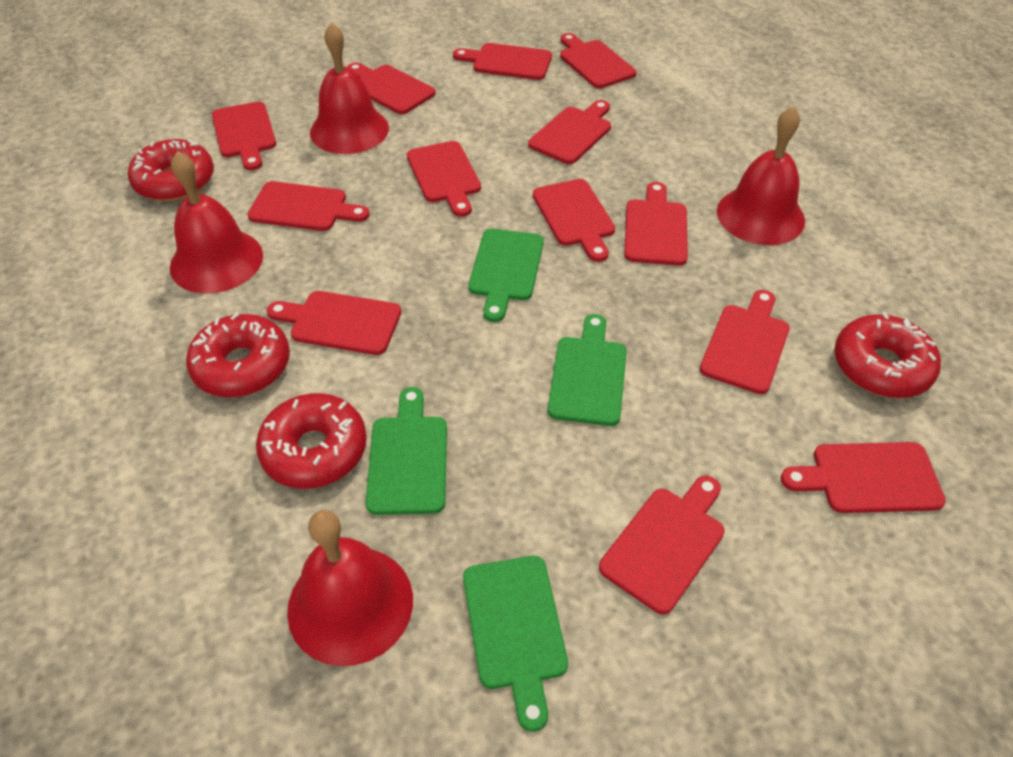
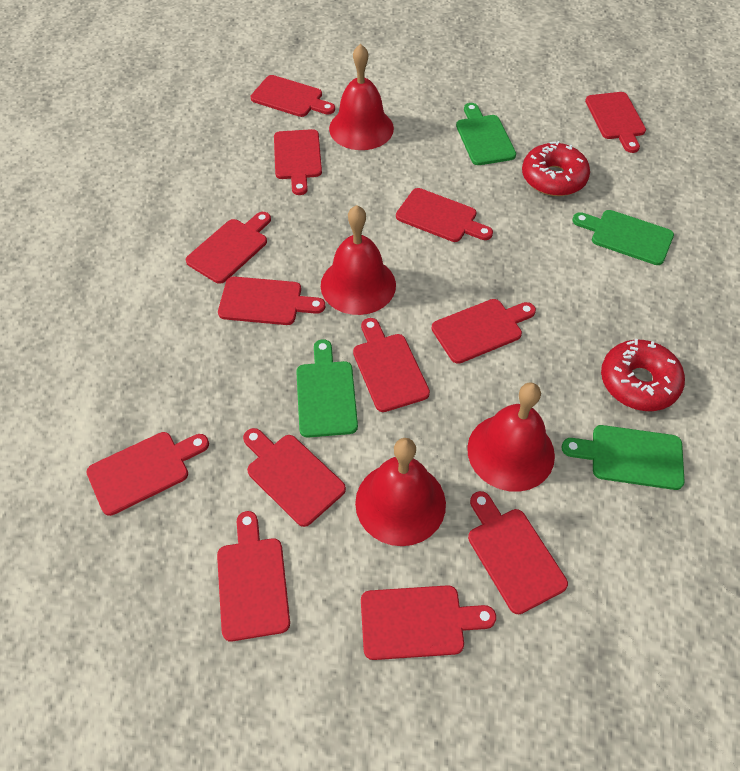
red donut: 4 -> 2

